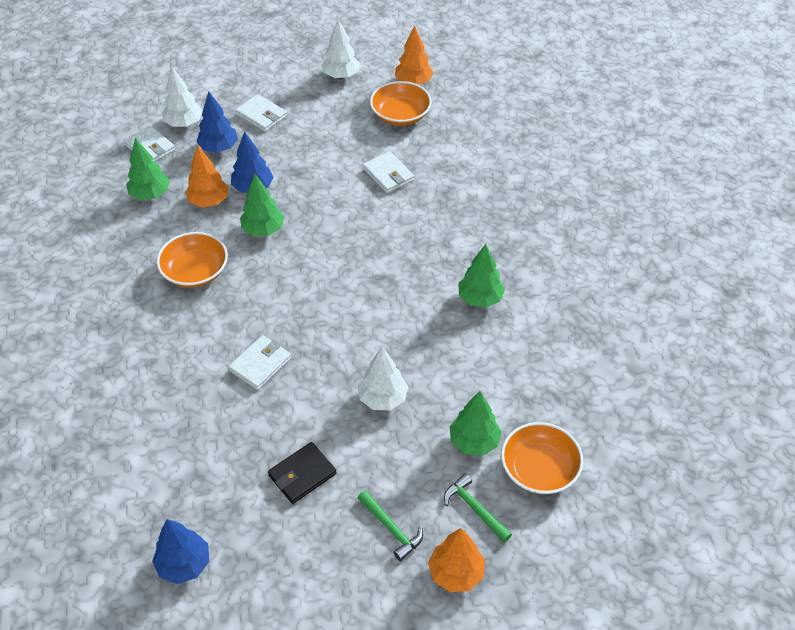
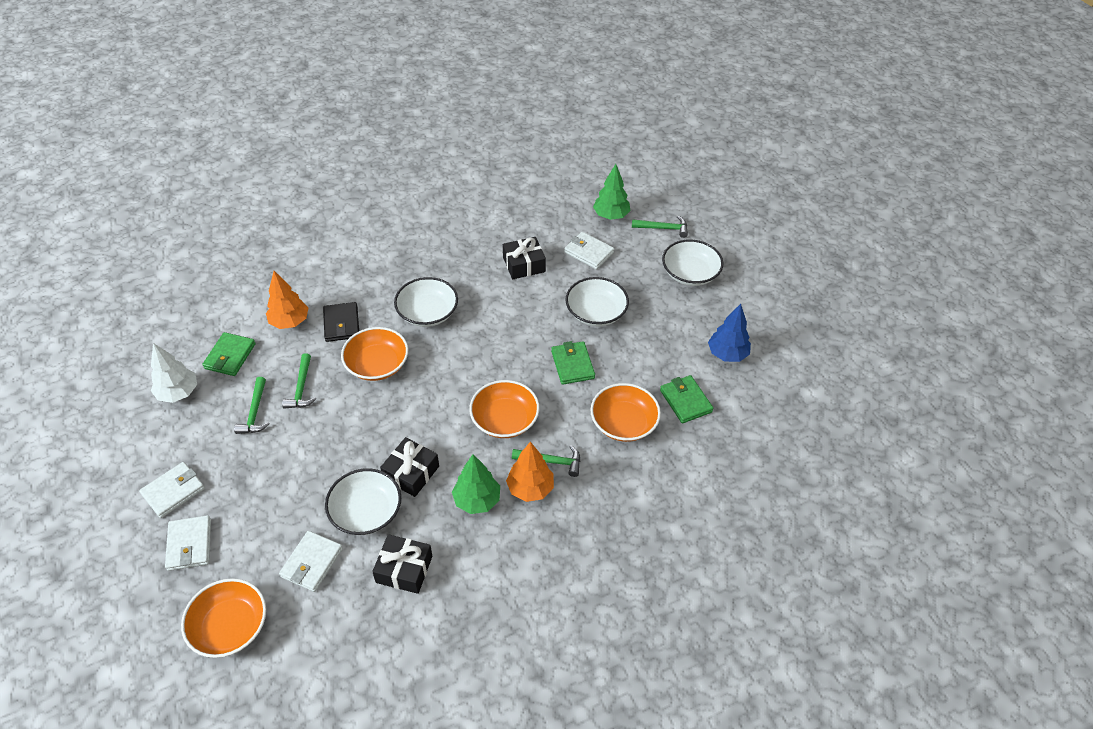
black gift: 0 -> 3
blue tree: 3 -> 1
green hammer: 2 -> 4
green tree: 4 -> 2
green wallet: 0 -> 3
orange bowl: 3 -> 4
orange tree: 3 -> 2
white bowl: 0 -> 4
white tree: 3 -> 1

